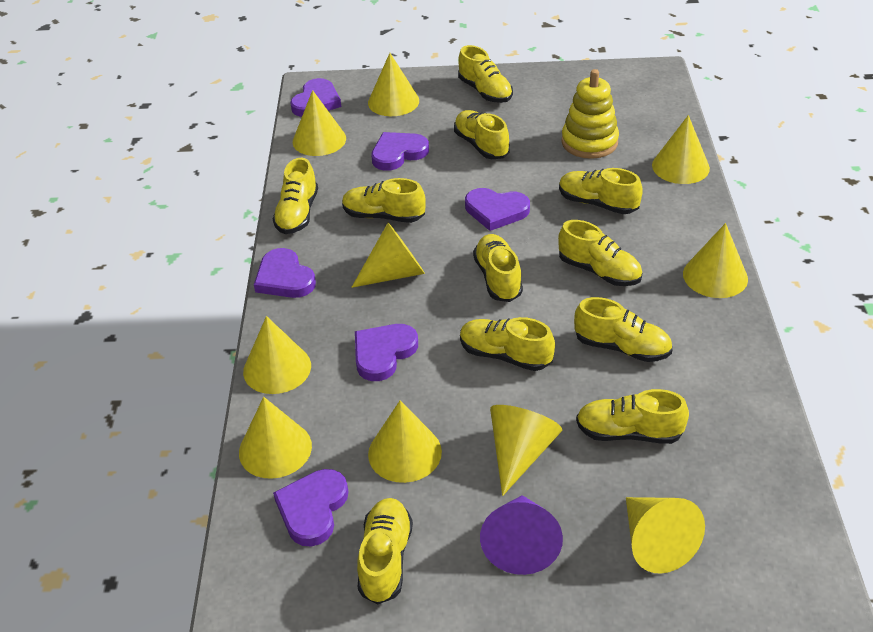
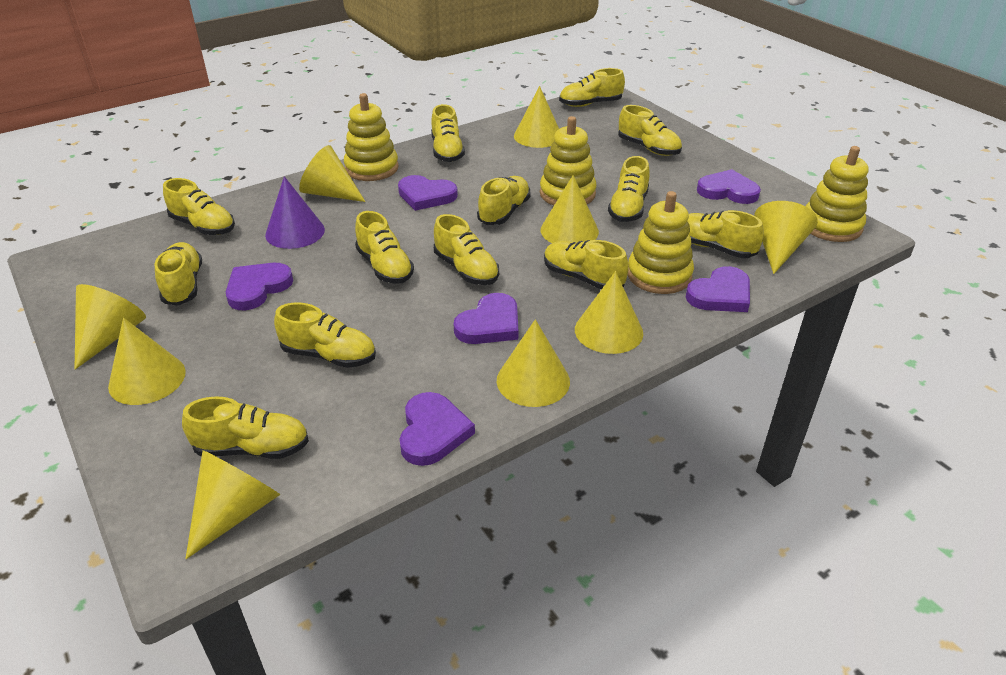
yellow cone: 10 -> 9
yellow shoe: 11 -> 13
yellow stacking toy: 1 -> 4

